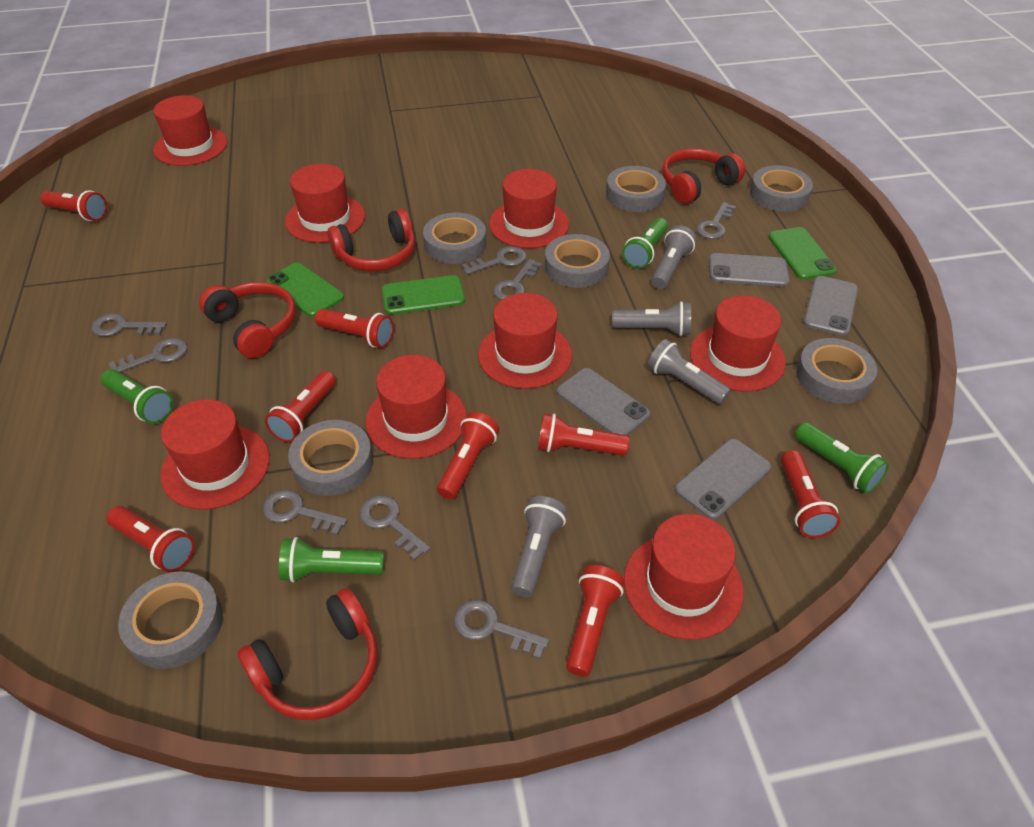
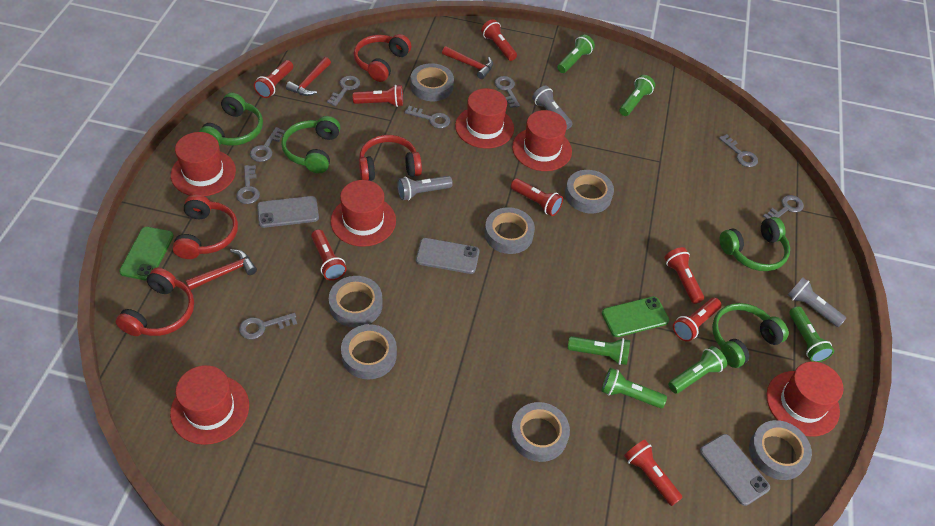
green flashlight: 4 -> 6
green headphones: 0 -> 4
green phone: 3 -> 2
grey flashlight: 4 -> 3
grey phone: 4 -> 3
red hammer: 0 -> 3
red hat: 8 -> 6

